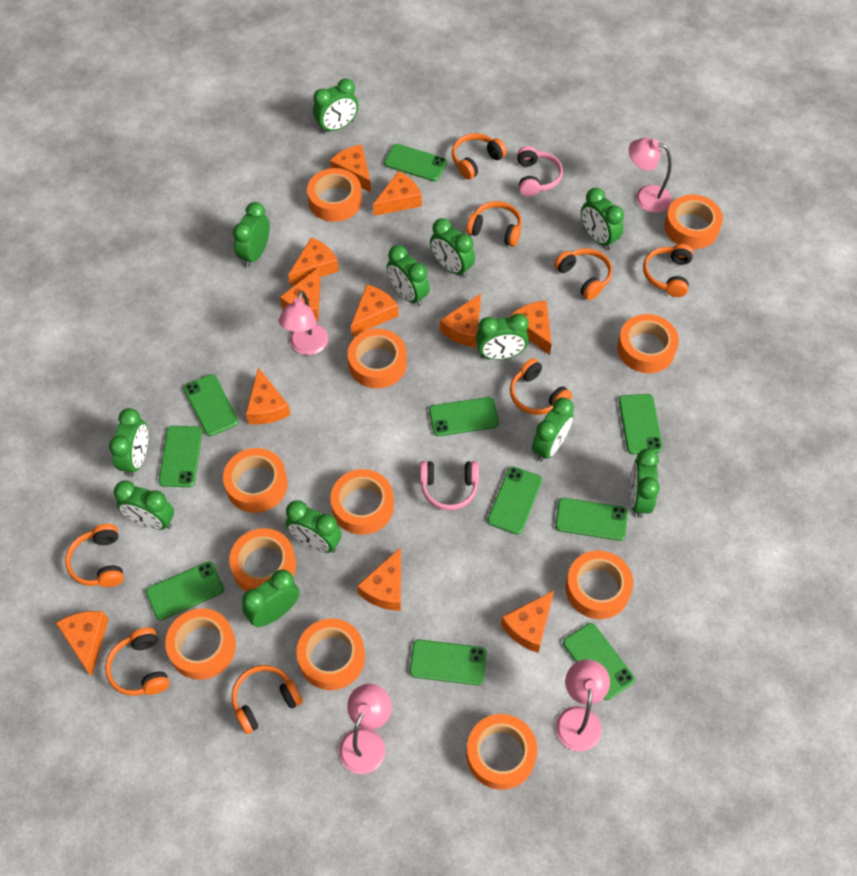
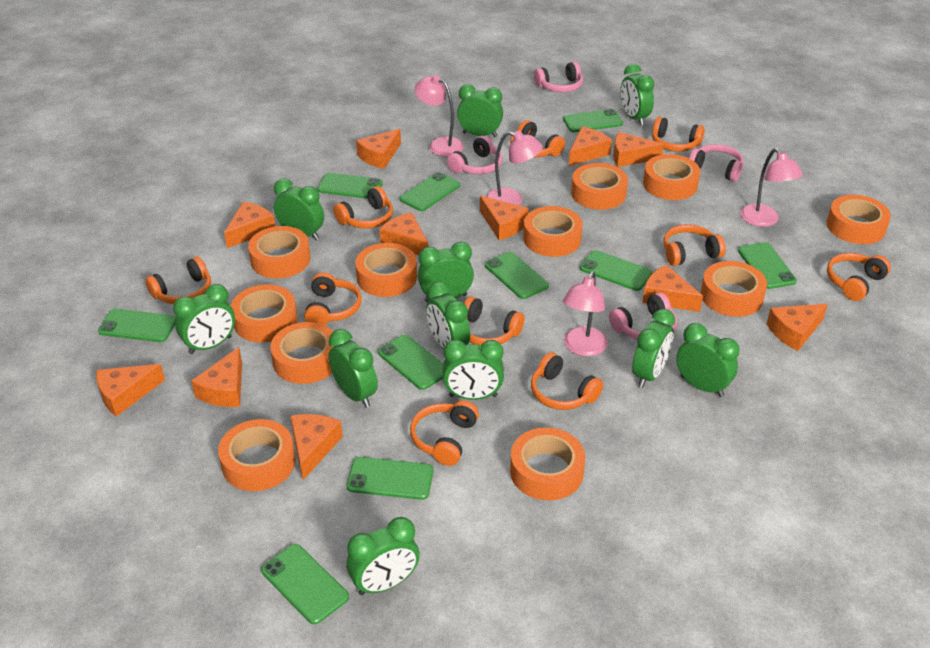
green clock: 12 -> 11
orange headphones: 8 -> 10
pink headphones: 2 -> 4

